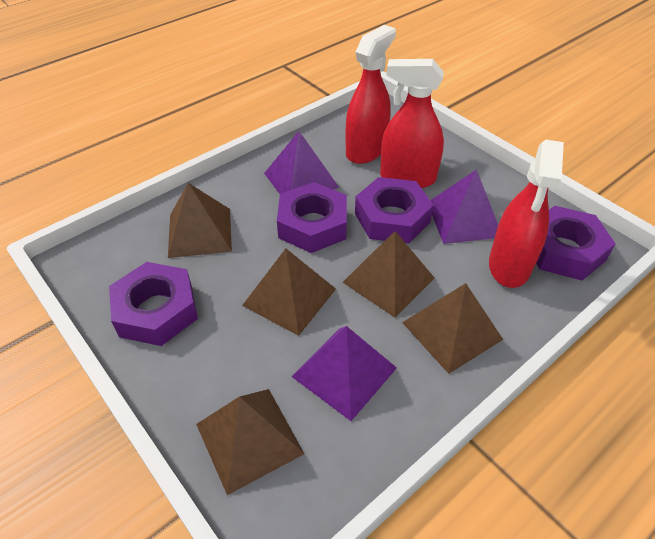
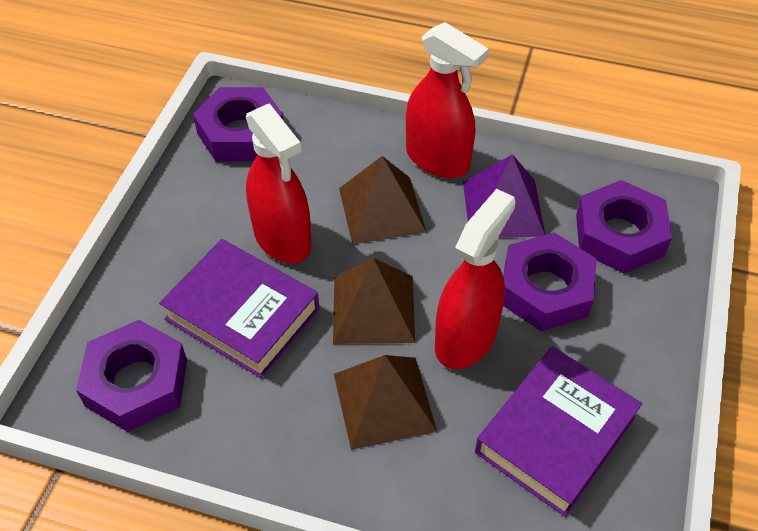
brown pyramid: 5 -> 3
purple book: 0 -> 2
purple pyramid: 3 -> 1

